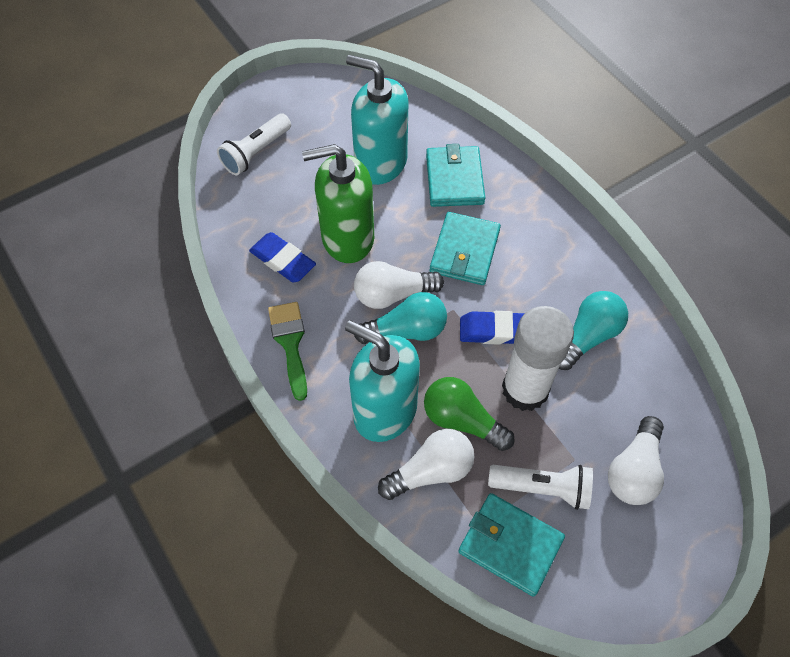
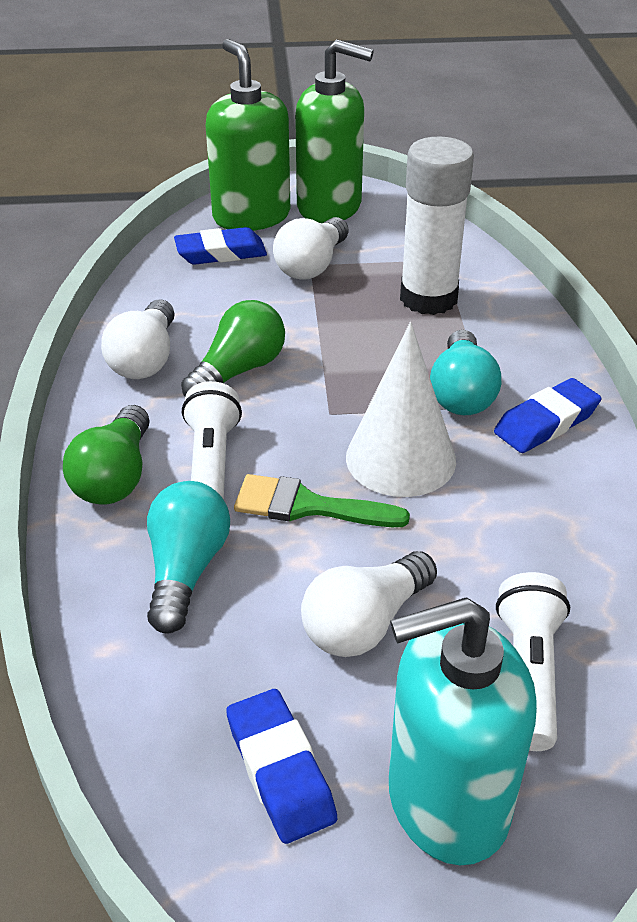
blue eraser: 2 -> 3
green light bulb: 1 -> 2
green soap dispenser: 1 -> 2
turquoise soap dispenser: 2 -> 1
turquoise wallet: 3 -> 0
white cone: 0 -> 1

